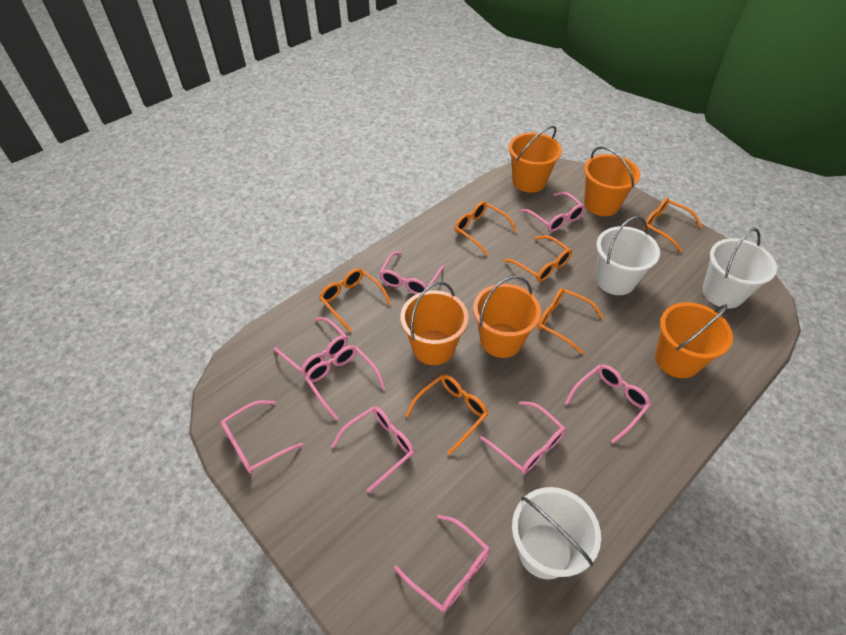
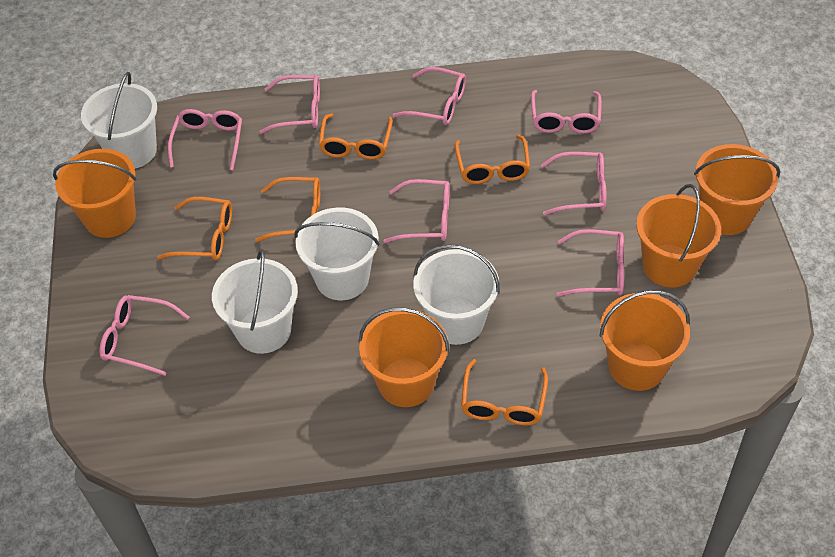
orange glasses: 6 -> 5
pink glasses: 9 -> 8
white bucket: 3 -> 4

